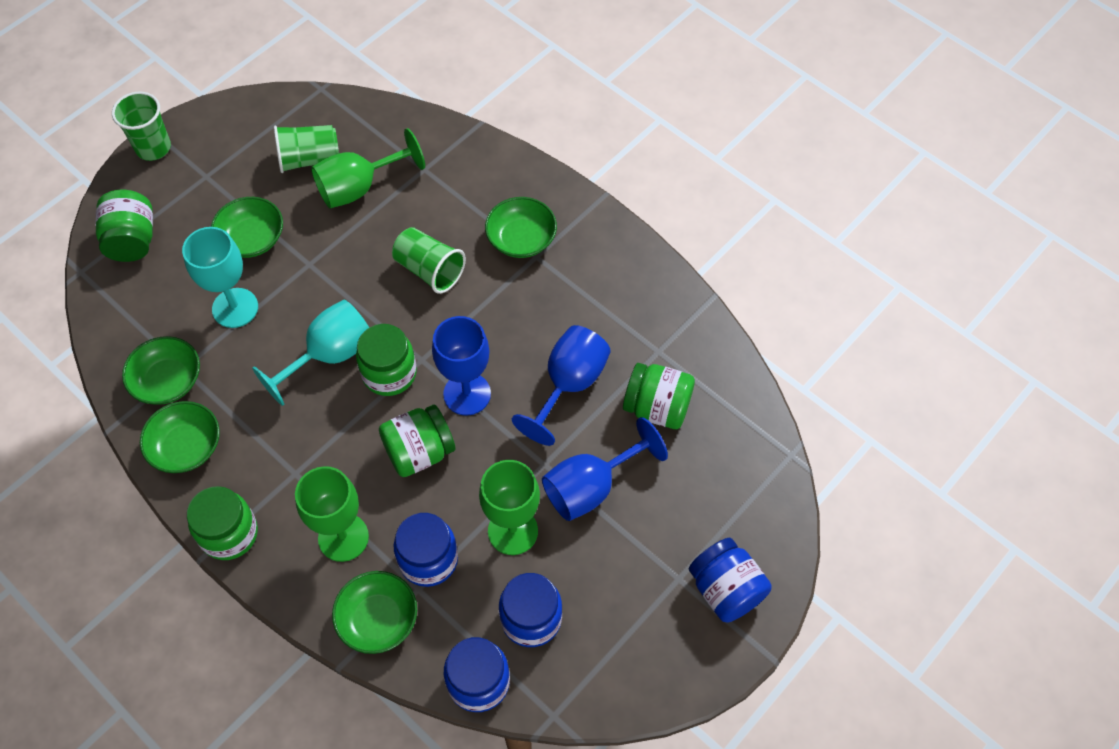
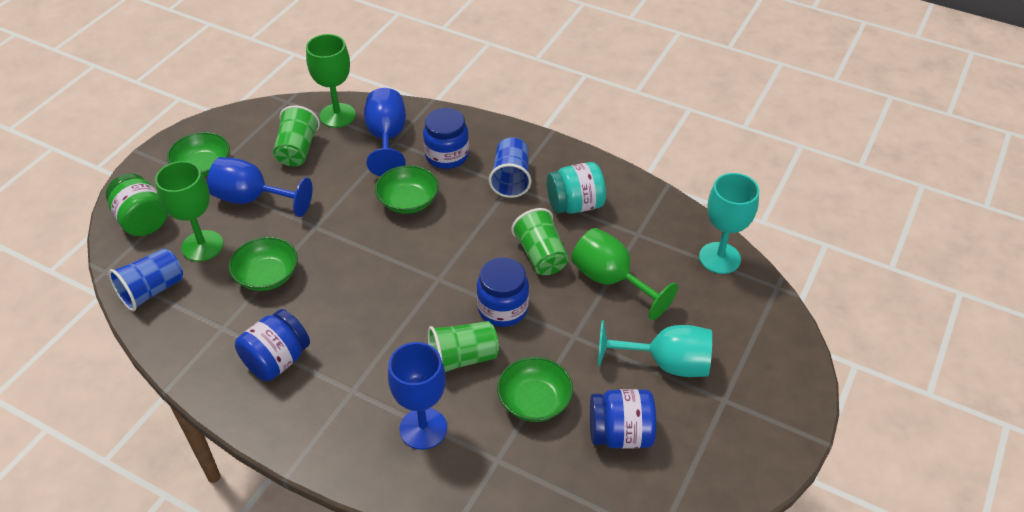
blue cup: 0 -> 2
green bowl: 5 -> 4
green jar: 5 -> 1
turquoise jar: 0 -> 1

